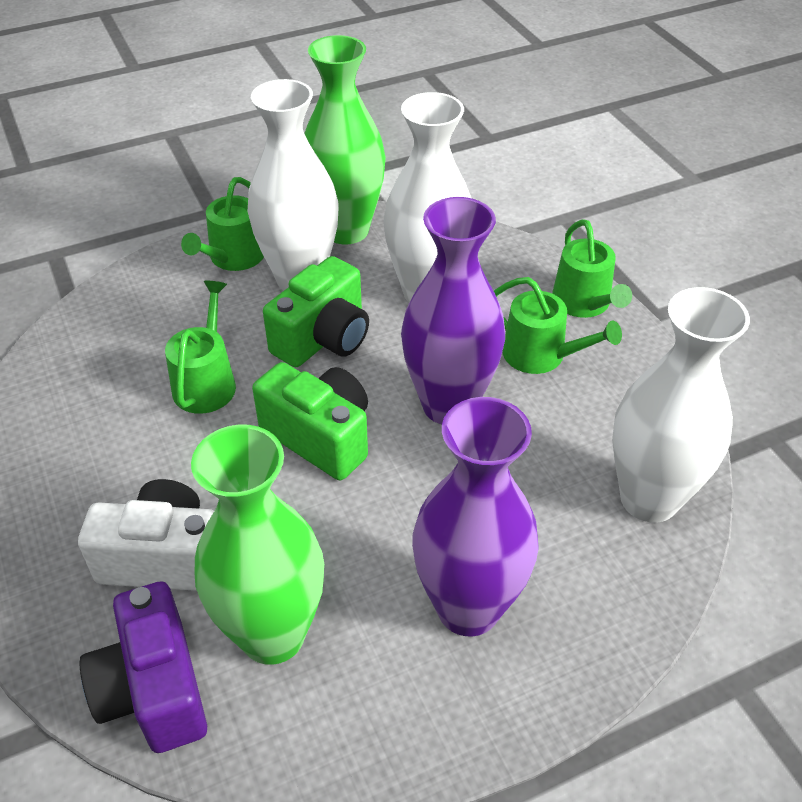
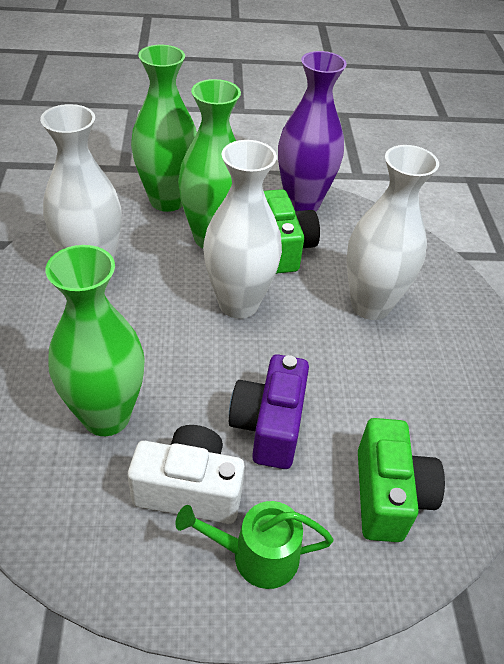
green vase: 2 -> 3
green watering can: 4 -> 1
purple vase: 2 -> 1

